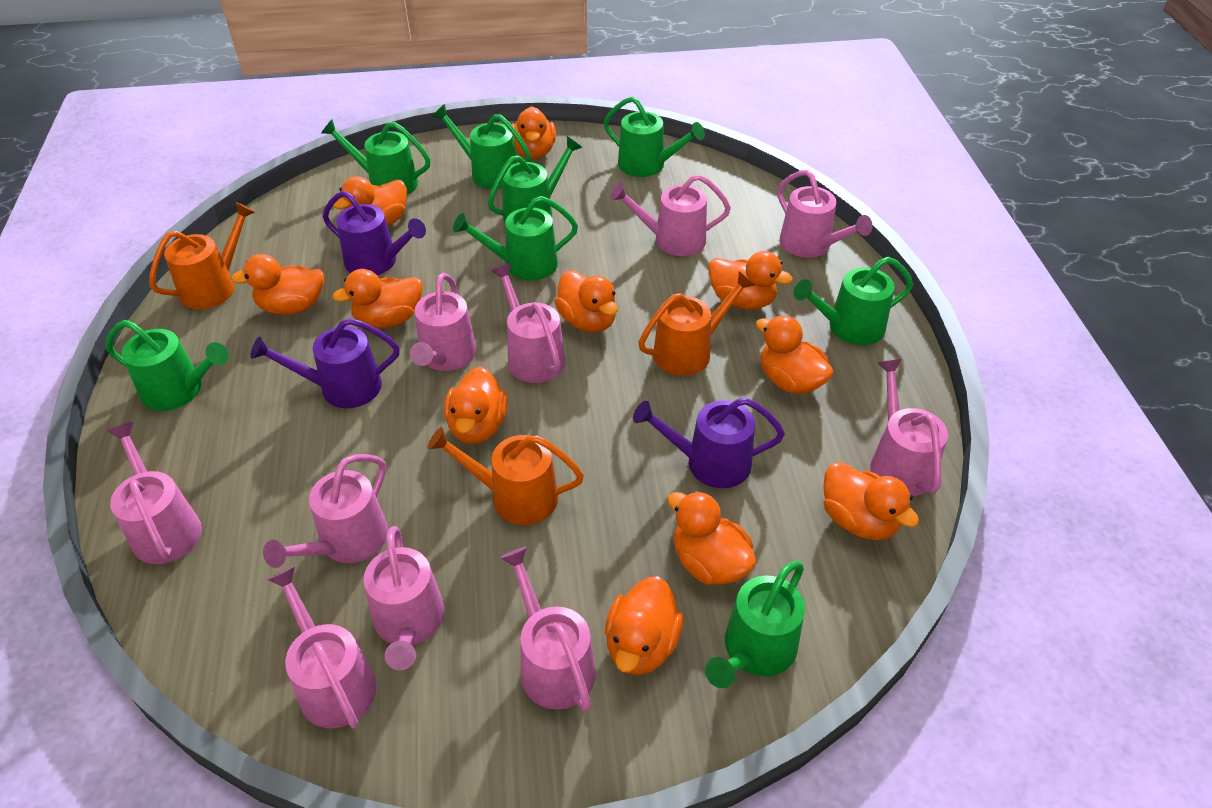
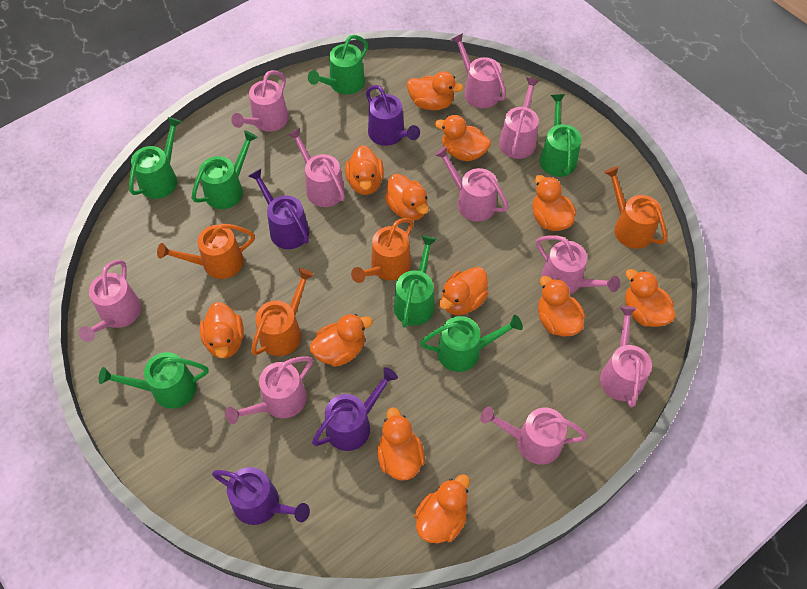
green watering can: 8 -> 7
orange duck: 11 -> 12
orange watering can: 3 -> 4
purple watering can: 3 -> 4

